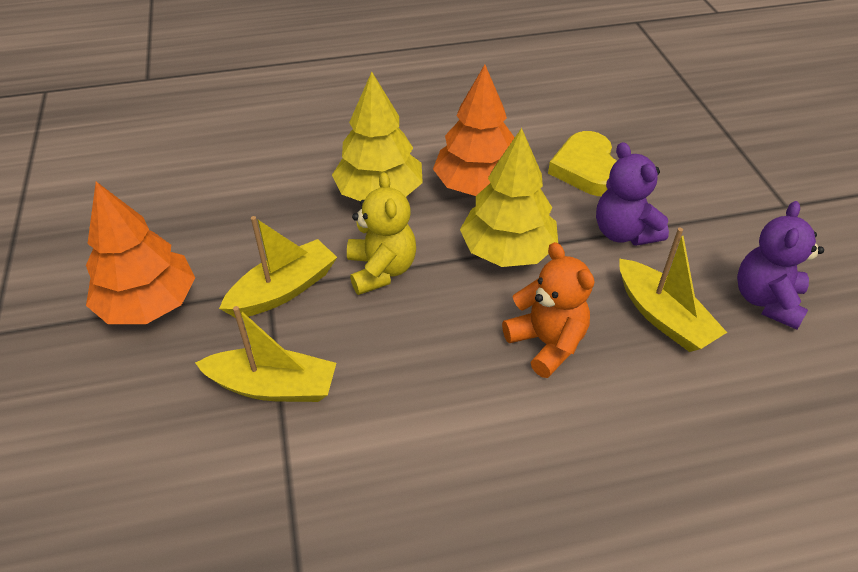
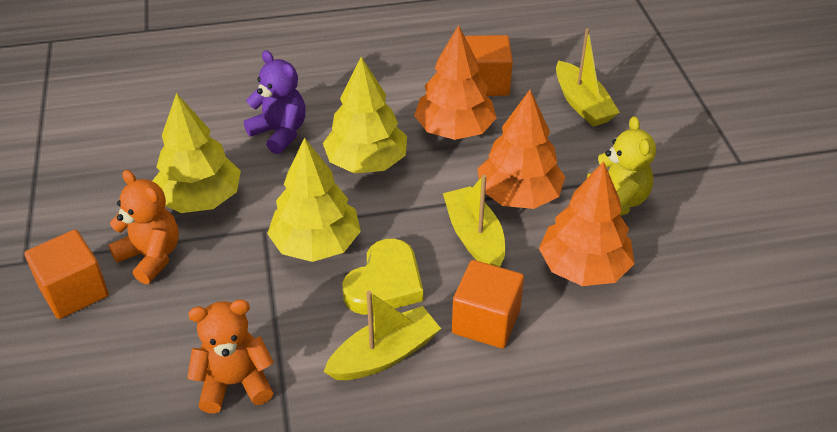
orange cube: 0 -> 3
orange teddy bear: 1 -> 2
orange tree: 2 -> 3
purple teddy bear: 2 -> 1
yellow tree: 2 -> 3

